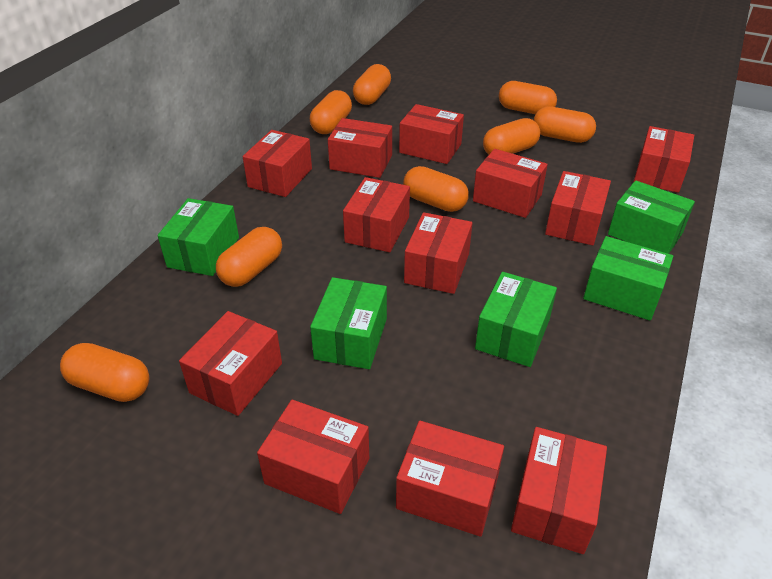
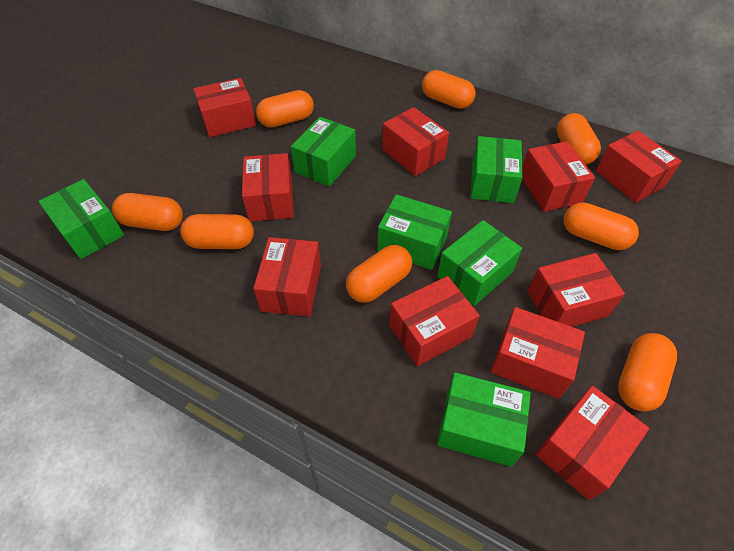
green box: 5 -> 6
red box: 12 -> 10

